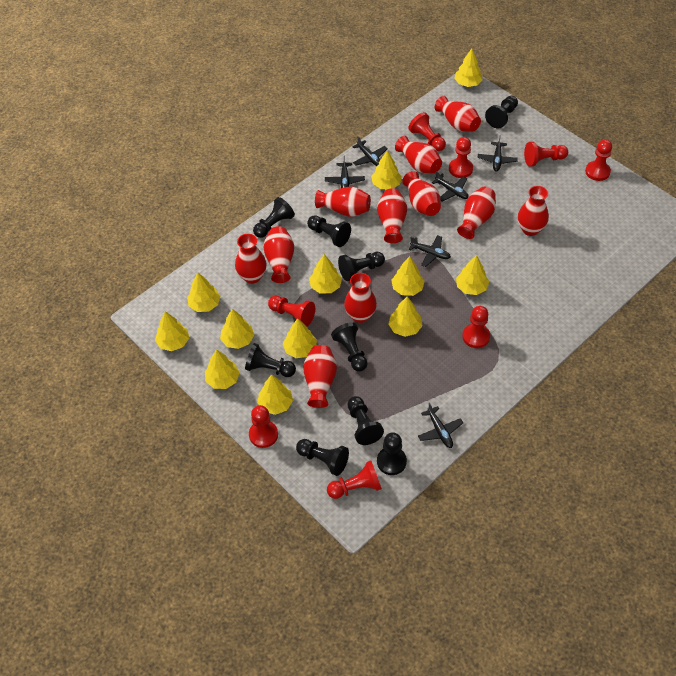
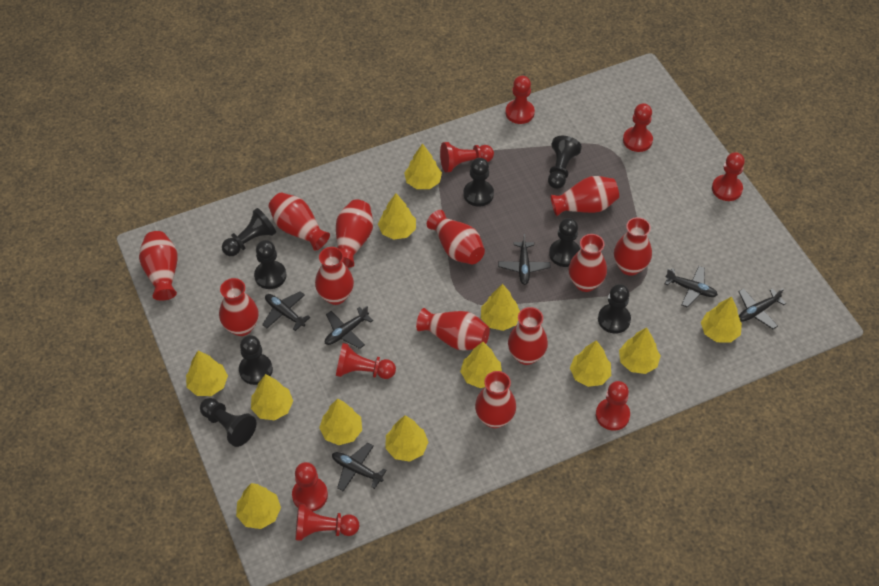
black pawn: 9 -> 8
red vase: 11 -> 12

